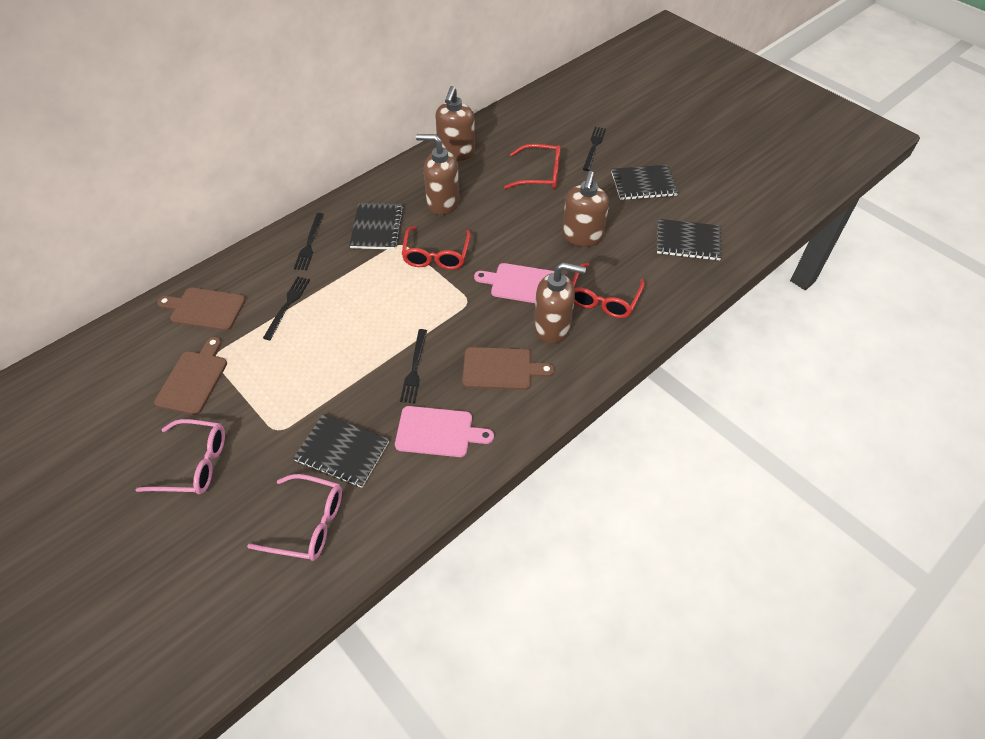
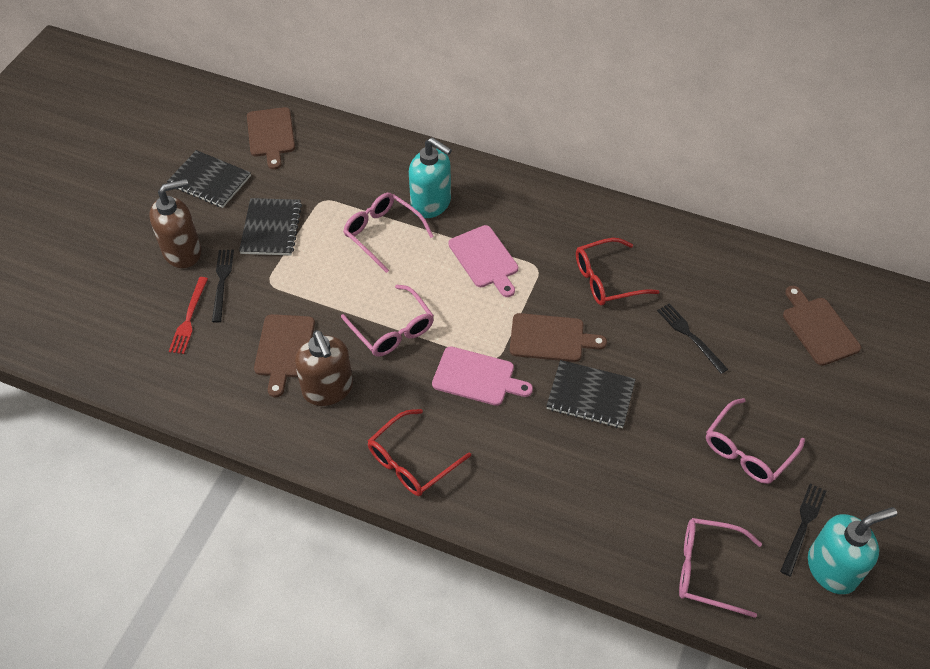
black fork: 4 -> 3
black notebook: 4 -> 3
brown cutting board: 3 -> 4
brown soap dispenser: 4 -> 2
pink glasses: 2 -> 4
red fork: 0 -> 1
red glasses: 3 -> 2
turquoise soap dispenser: 0 -> 2

